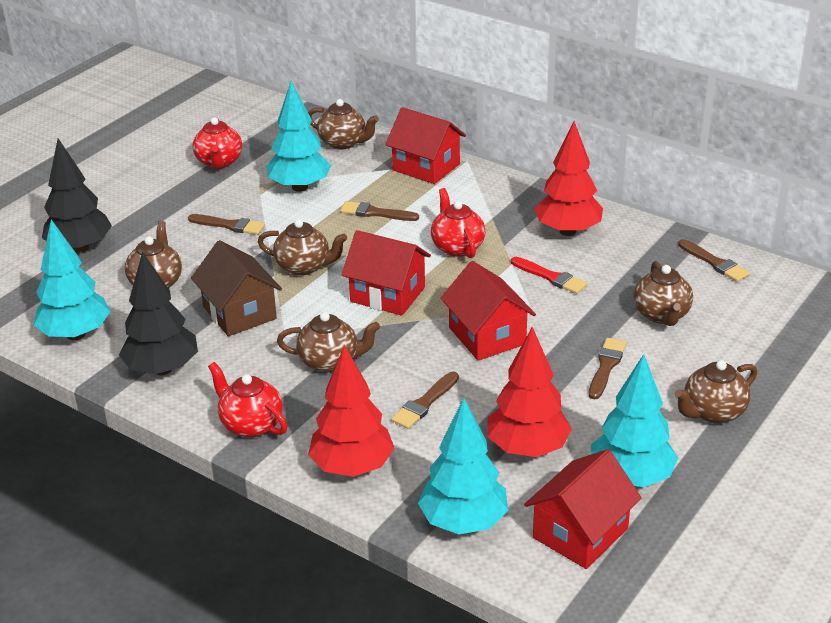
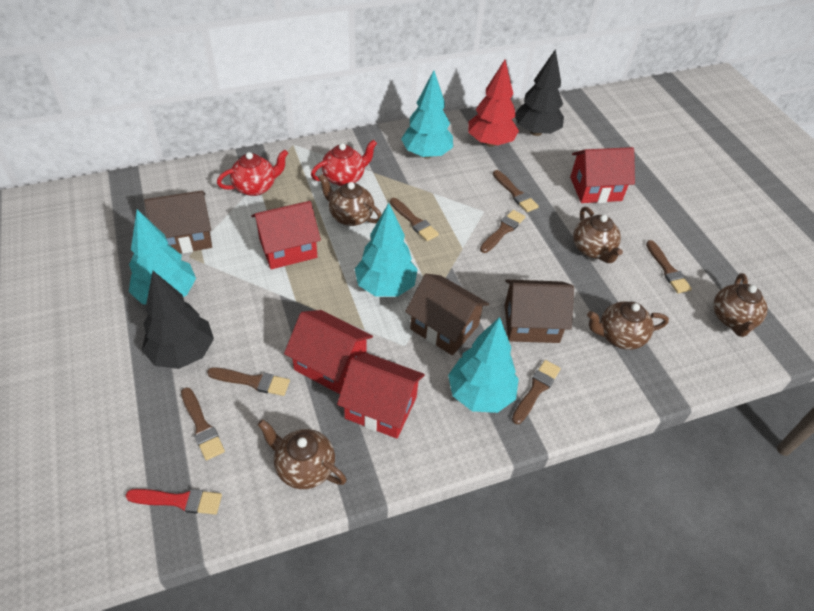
brown brush: 5 -> 7
brown house: 1 -> 3
brown teapot: 6 -> 5
red teapot: 3 -> 2
red tree: 3 -> 1

